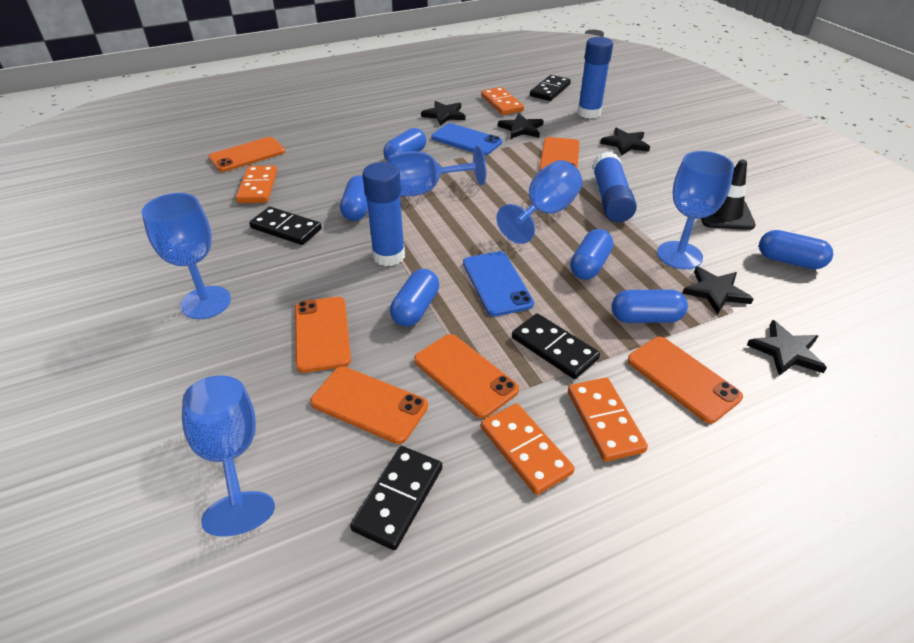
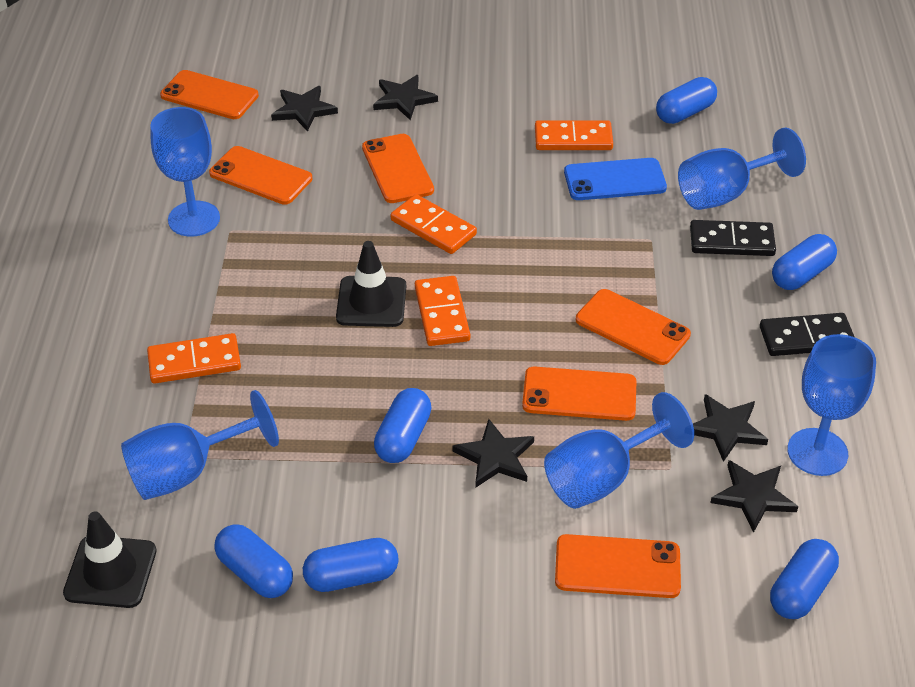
black domino: 4 -> 2
black traffic cone: 1 -> 2
blue glue stick: 3 -> 0
blue phone: 2 -> 1

